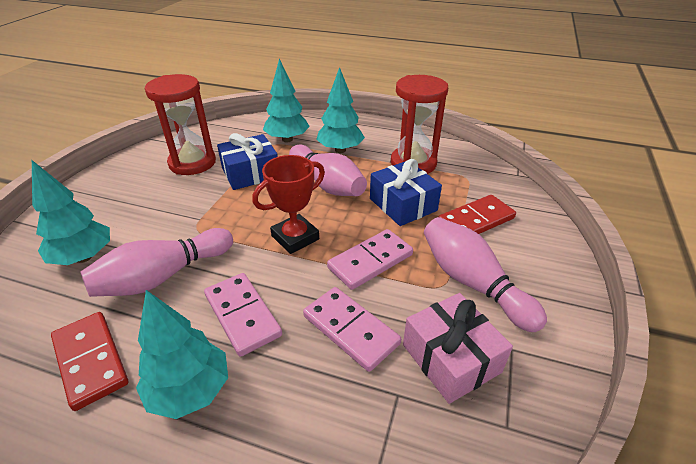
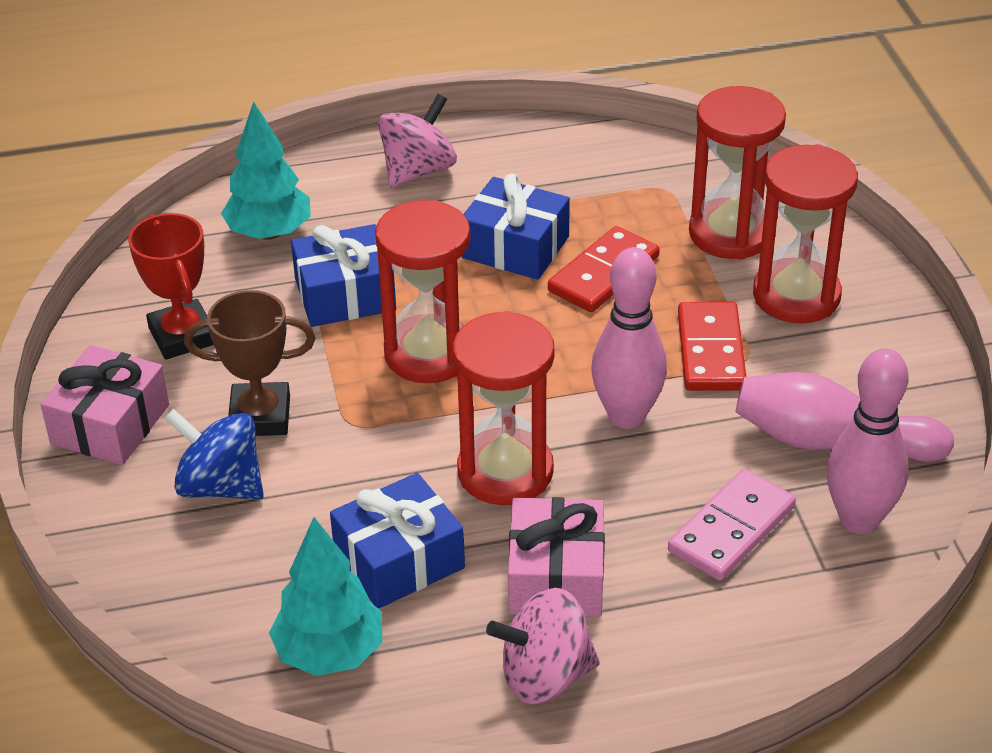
blue gift: 2 -> 3
blue spinning top: 0 -> 1
brown trophy: 0 -> 1
pink domino: 3 -> 1
pink gift: 1 -> 2
pink spinning top: 0 -> 2
red hourglass: 2 -> 4
turquoise tree: 4 -> 2

